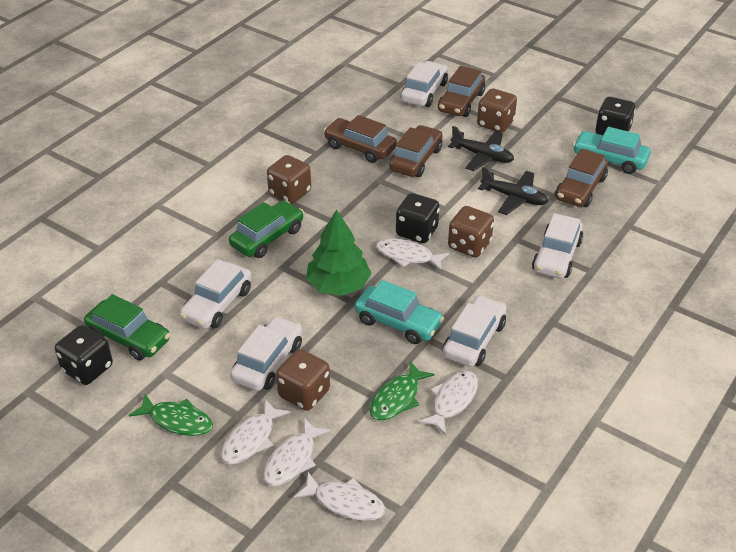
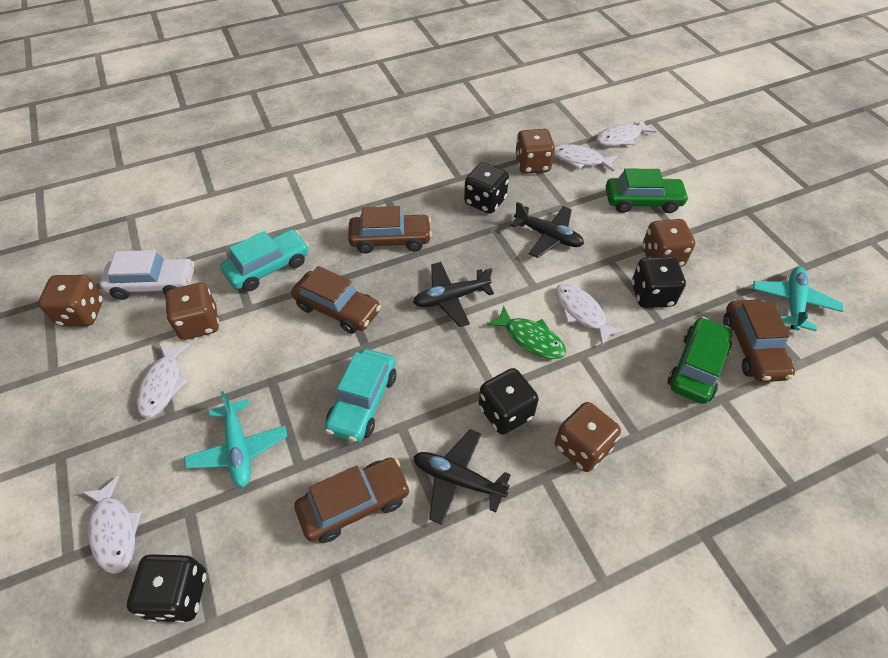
black dice: 3 -> 4
black plane: 2 -> 3
brown dice: 4 -> 5
green fish: 2 -> 1
green tree: 1 -> 0
turquoise plane: 0 -> 2
white car: 5 -> 1

